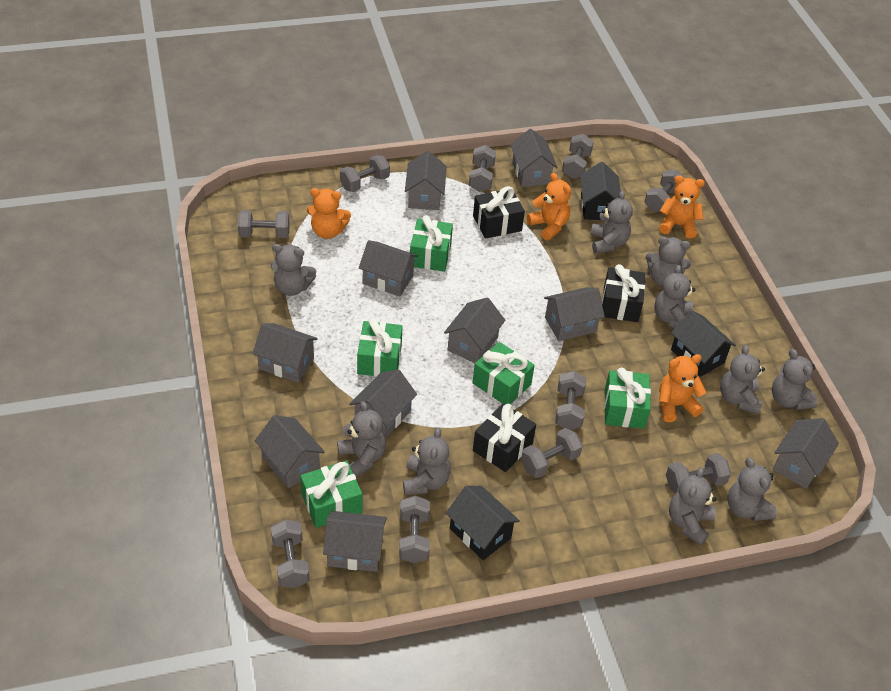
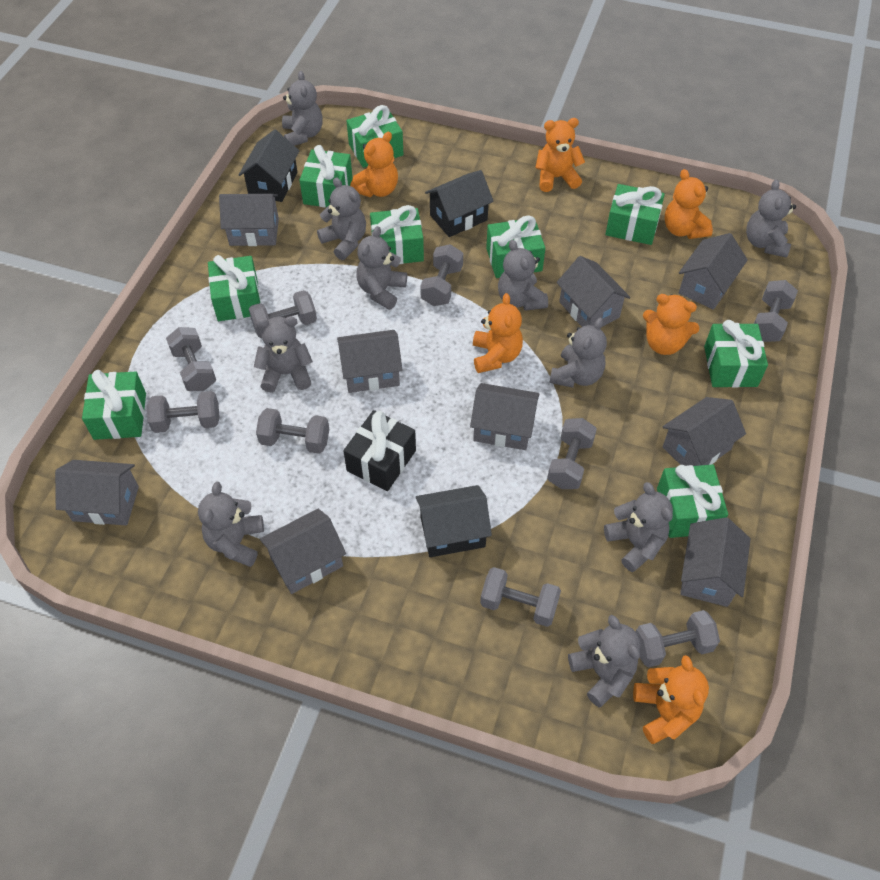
black gift: 3 -> 1
green gift: 5 -> 9
grey dumbbell: 10 -> 9
grey house: 10 -> 9
orange teddy bear: 4 -> 6

